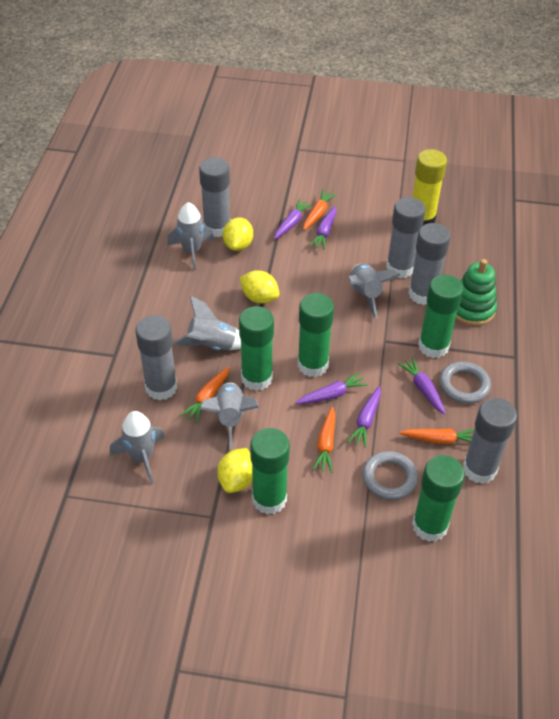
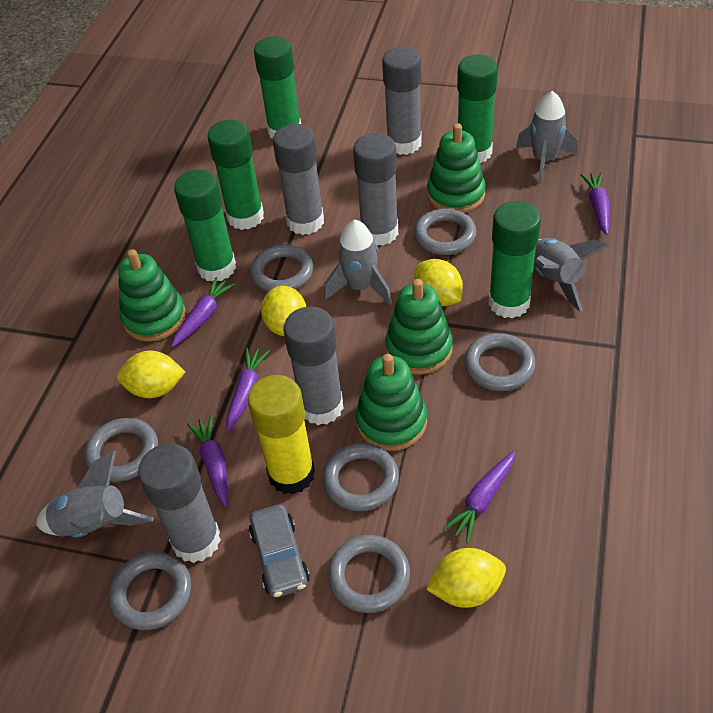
green stacking toy: 1 -> 4
grey car: 0 -> 1
grey ring: 2 -> 7
grey rocket: 5 -> 4
orange carrot: 4 -> 0
yellow lemon: 3 -> 4

